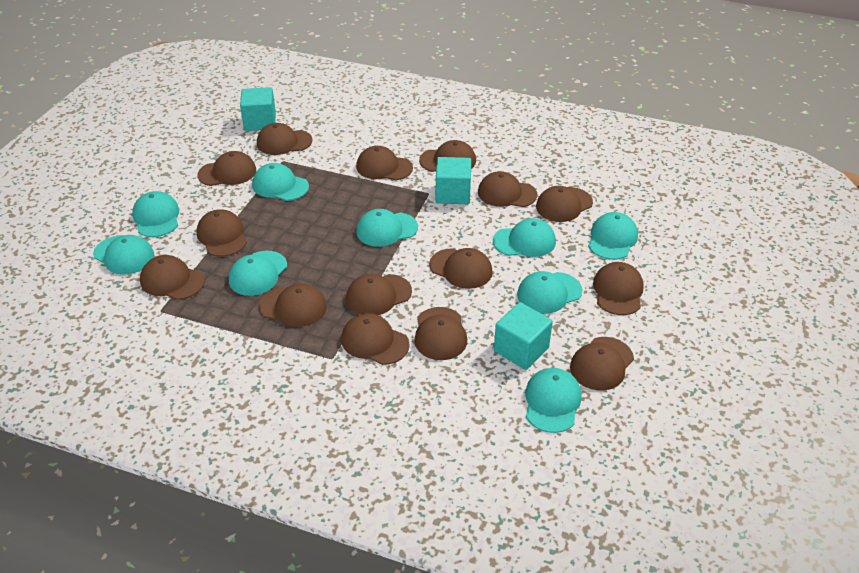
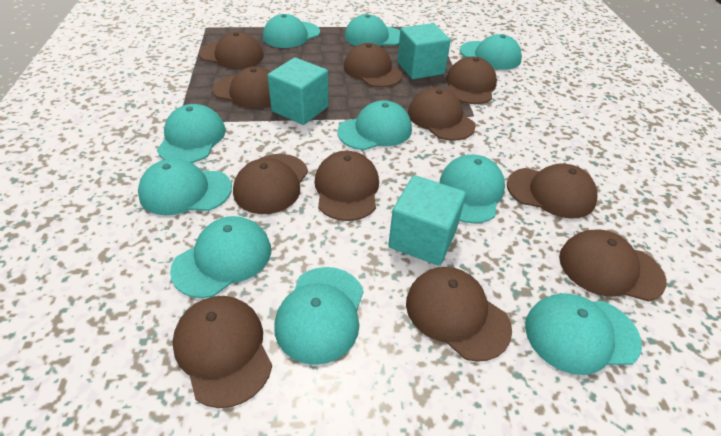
brown cap: 15 -> 11
turquoise cap: 9 -> 10

